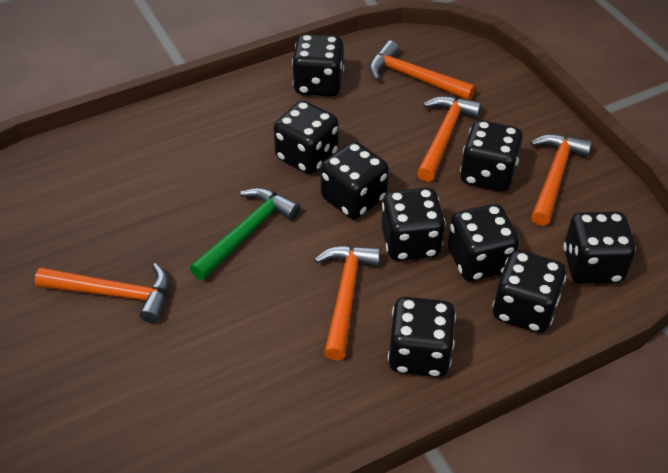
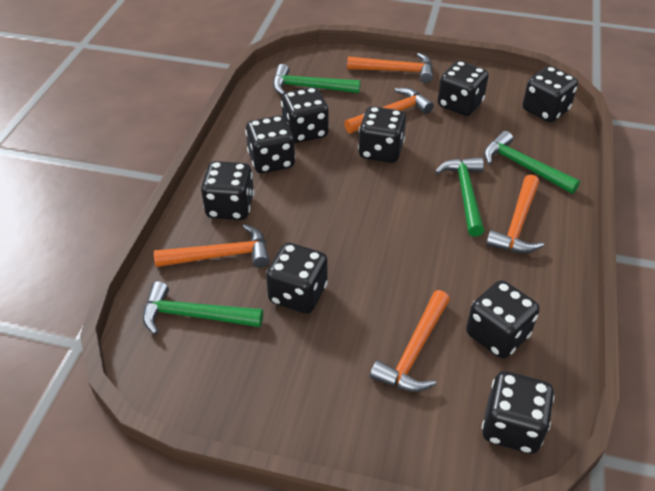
green hammer: 1 -> 4

